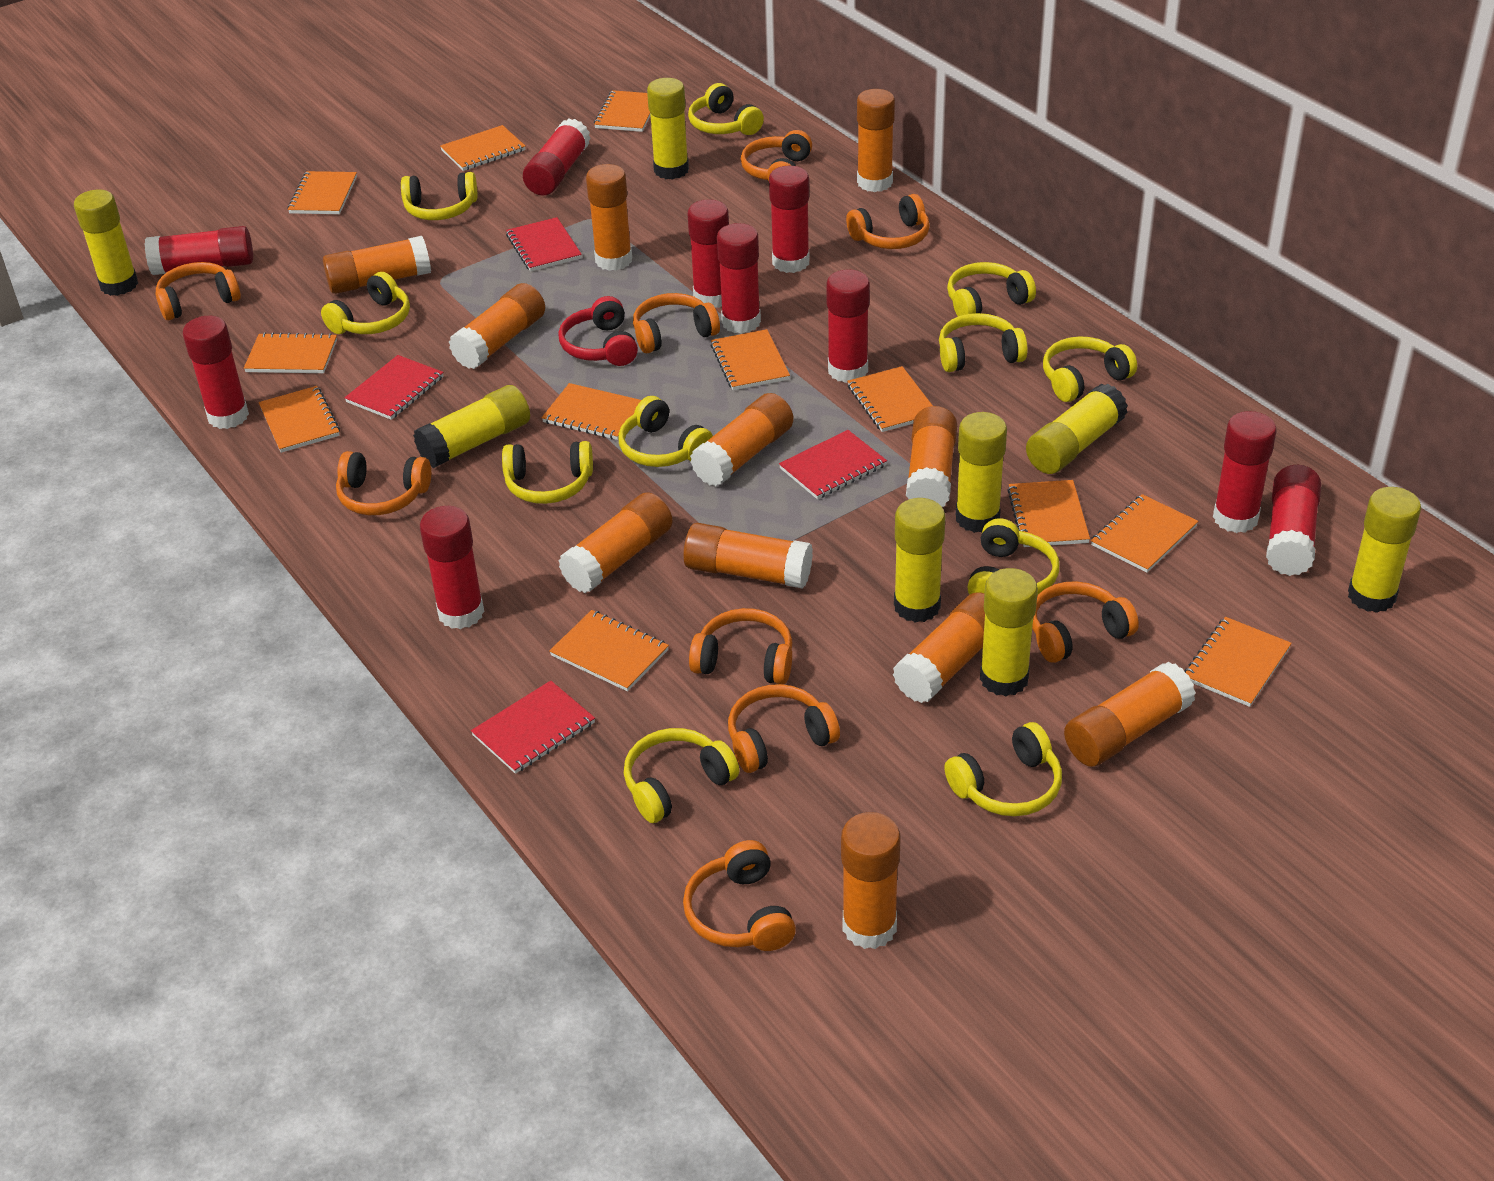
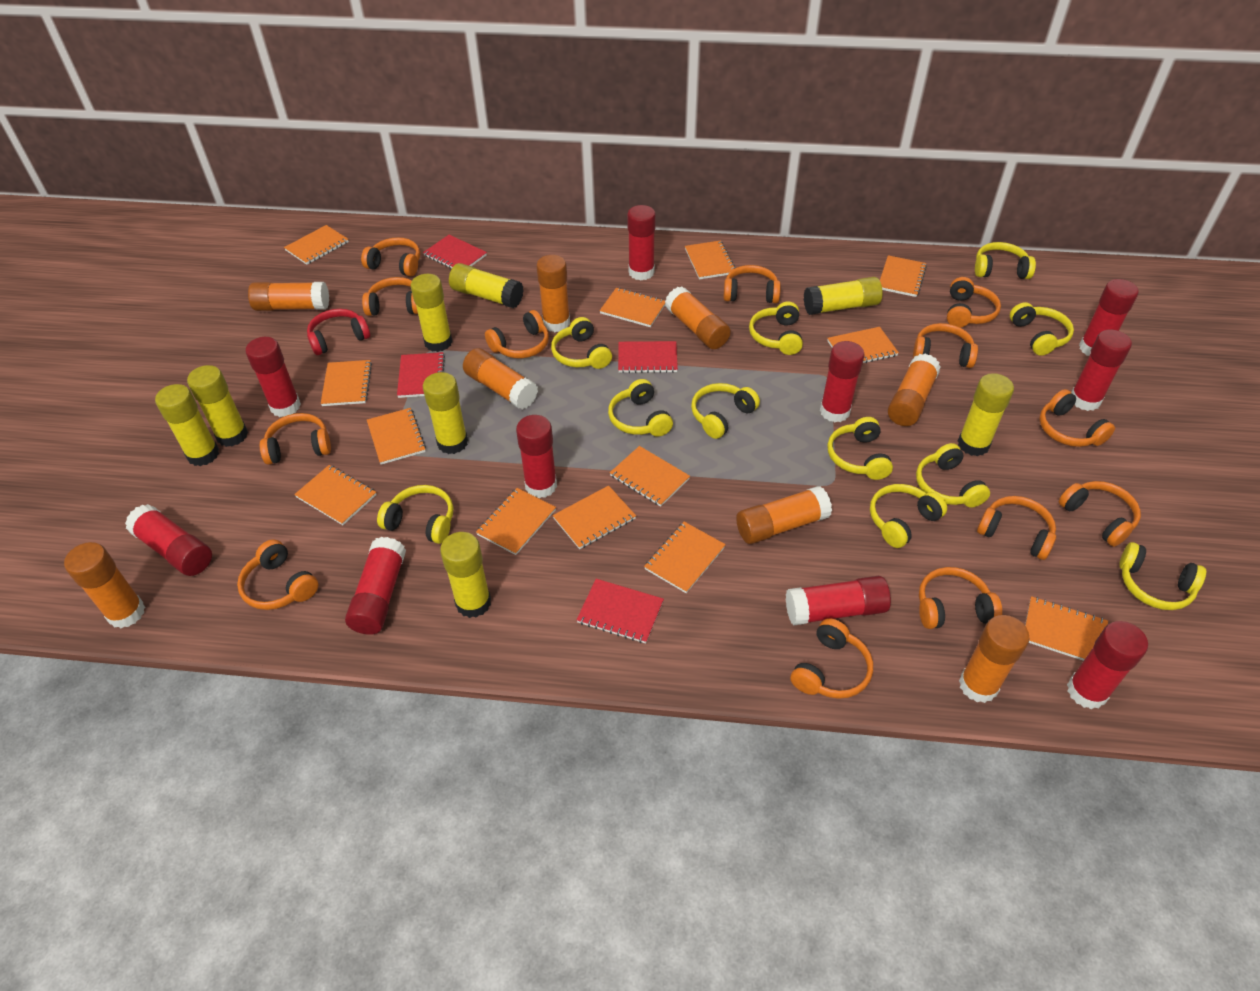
orange glue stick: 11 -> 8
orange headphones: 9 -> 13
orange notebook: 12 -> 13

